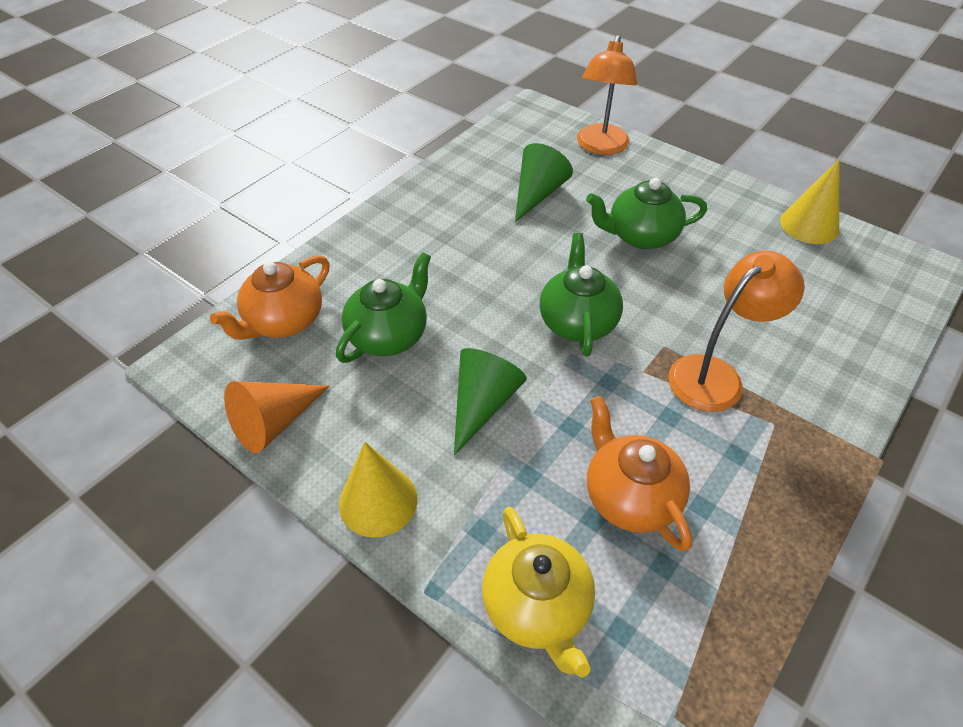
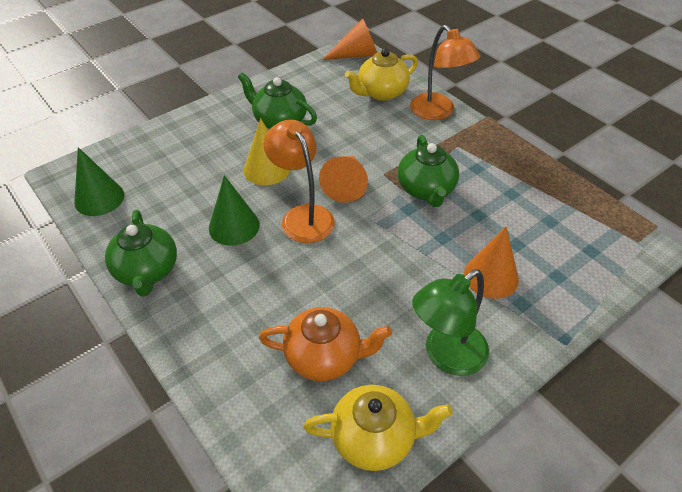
green lamp: 0 -> 1
orange cone: 1 -> 3
orange teapot: 2 -> 1
yellow cone: 2 -> 1
yellow teapot: 1 -> 2

